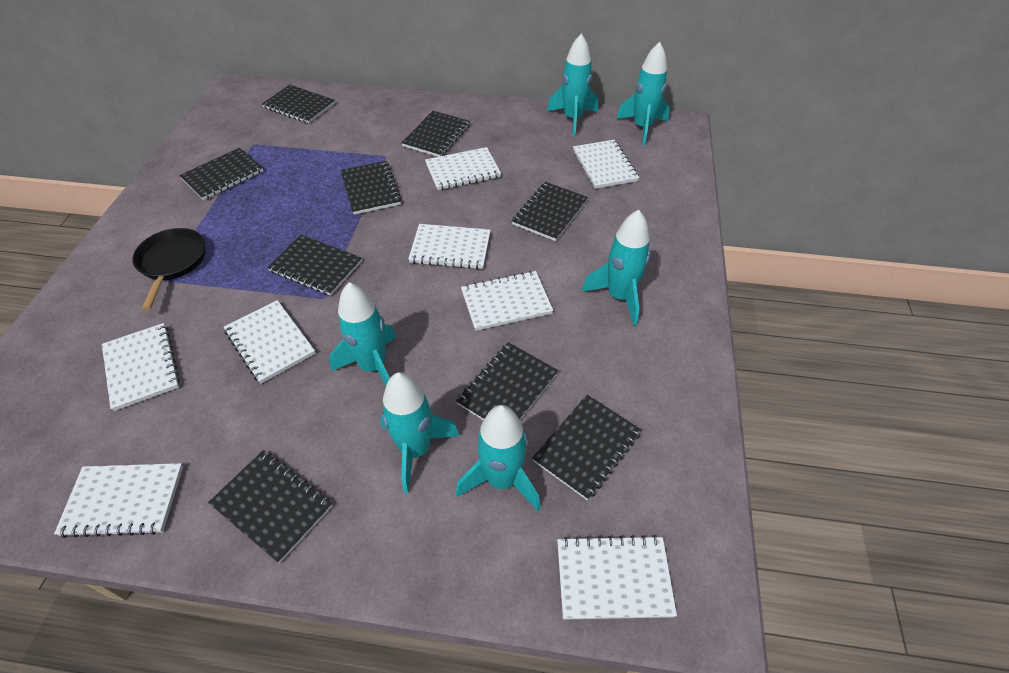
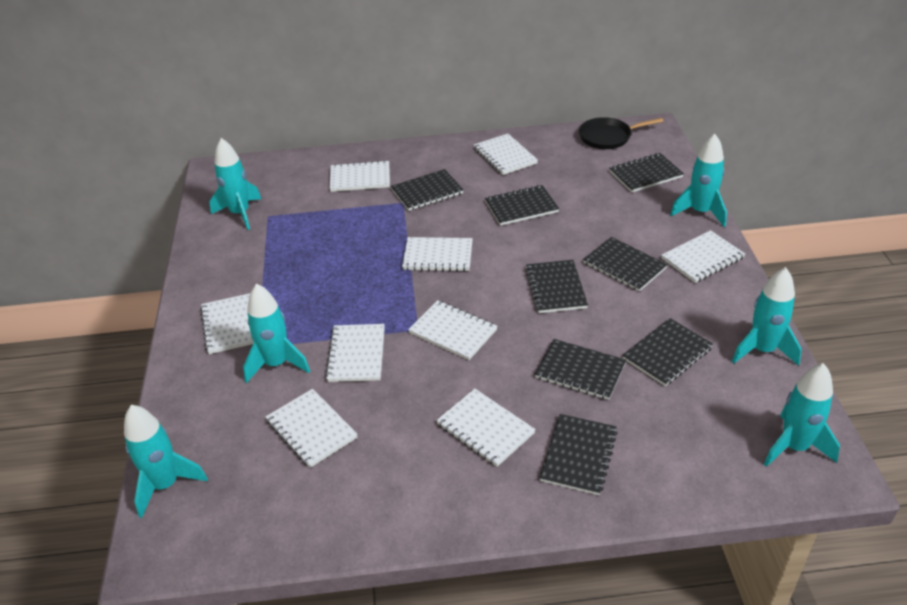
black notebook: 9 -> 8
white notebook: 8 -> 9

